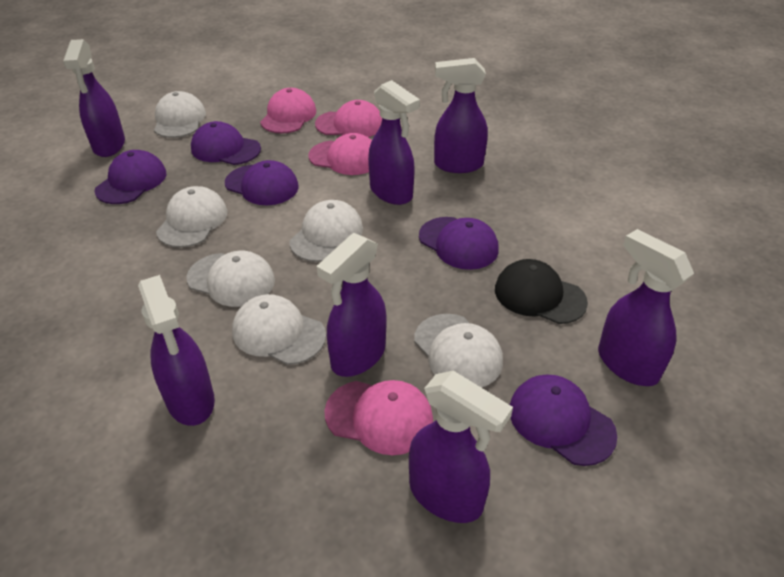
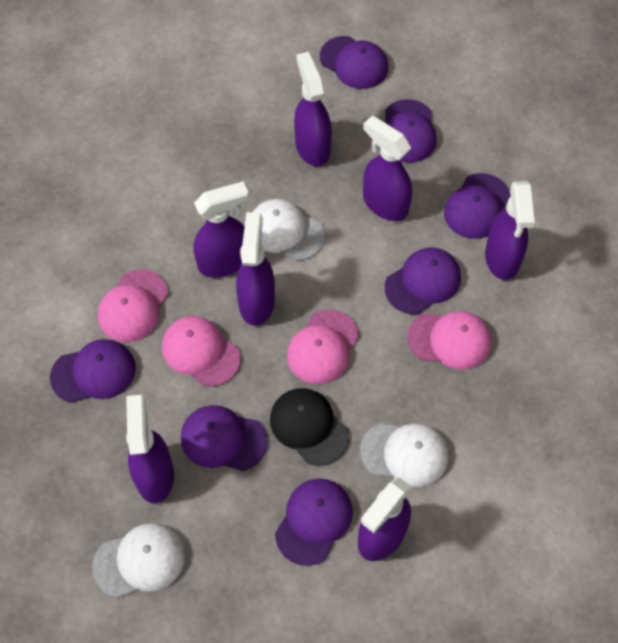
purple cap: 5 -> 7
white cap: 6 -> 3

